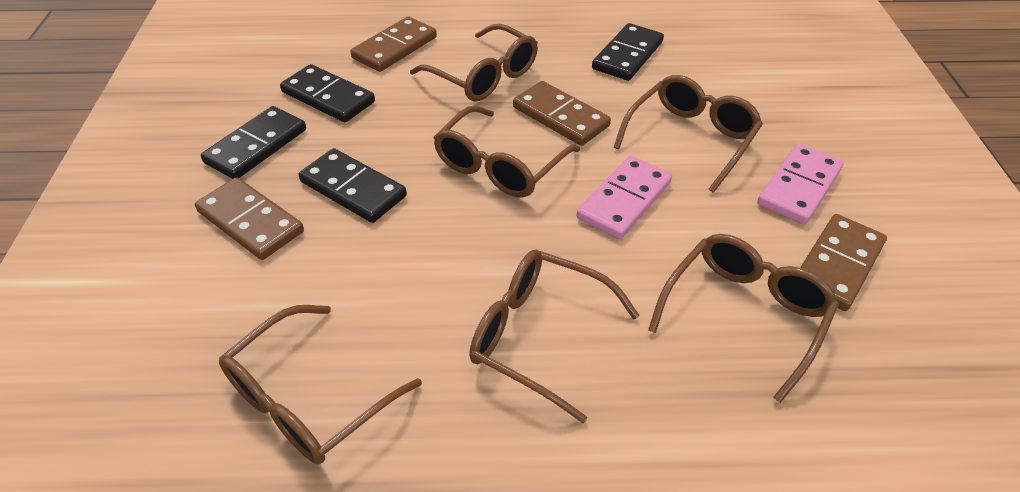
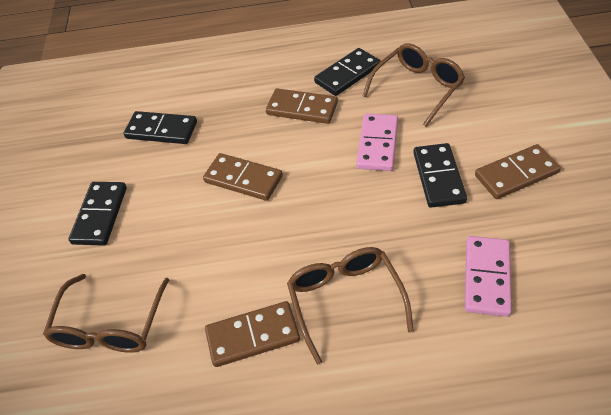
brown glasses: 6 -> 3

